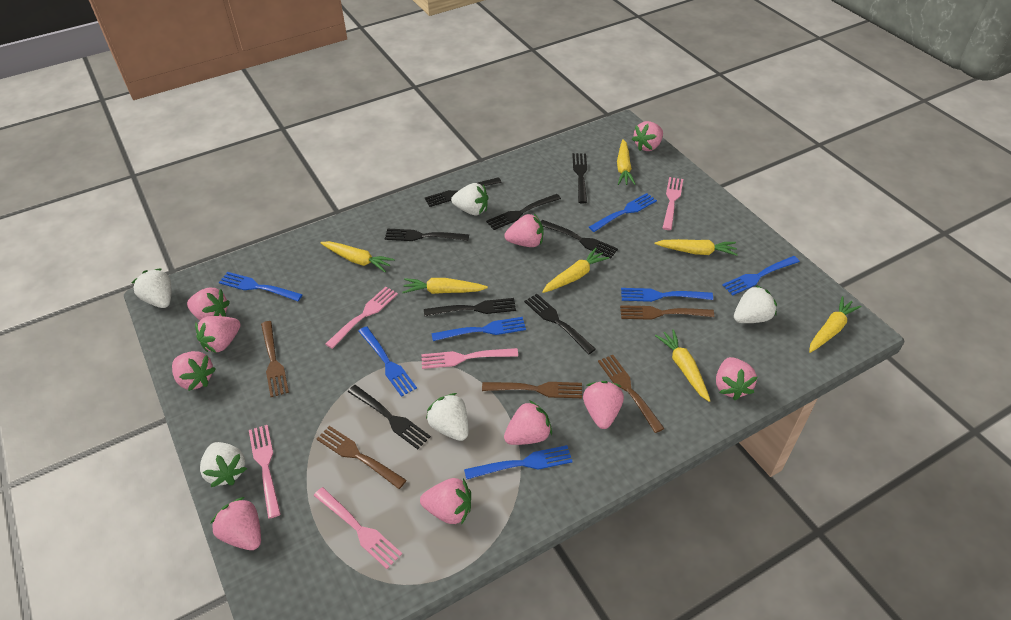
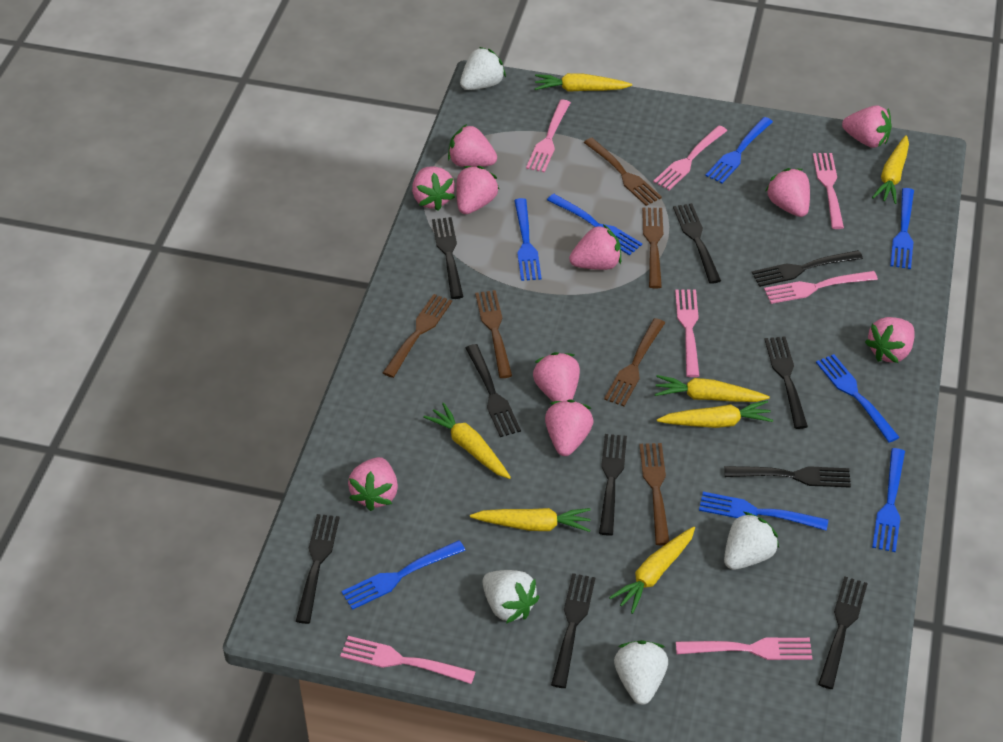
black fork: 8 -> 10
blue fork: 7 -> 8
brown fork: 5 -> 6
pink fork: 5 -> 7
white strawberry: 5 -> 4

